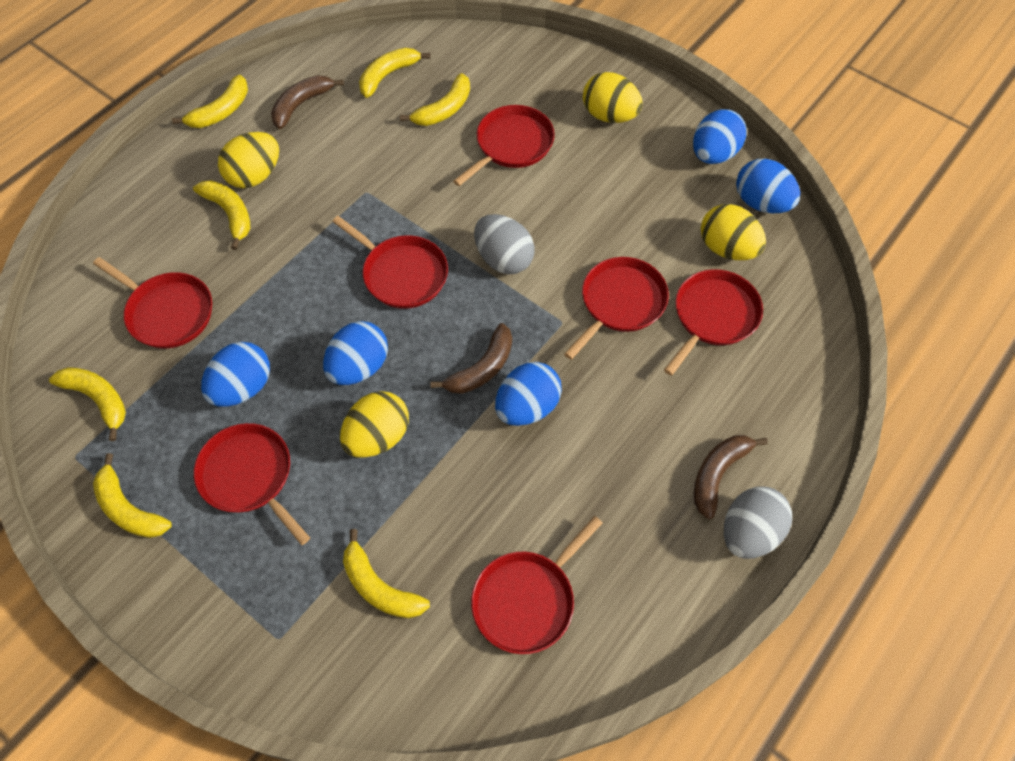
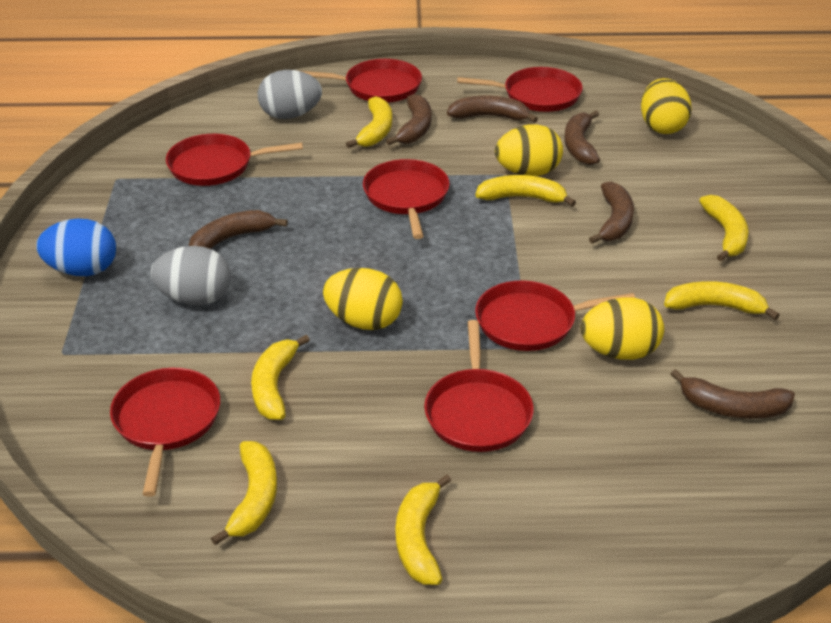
blue egg: 5 -> 1
brown banana: 3 -> 6

